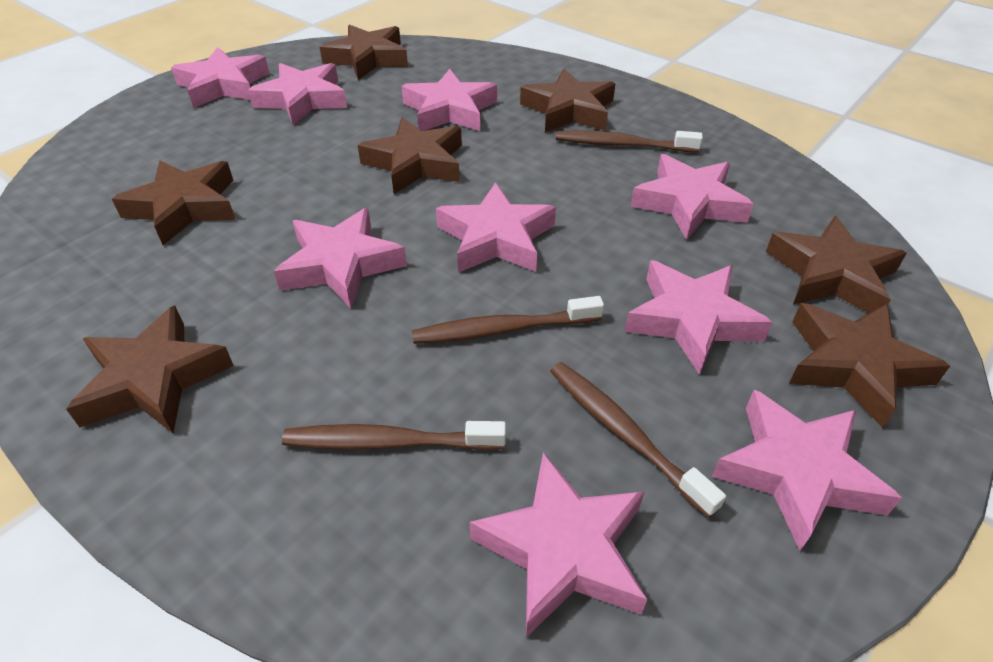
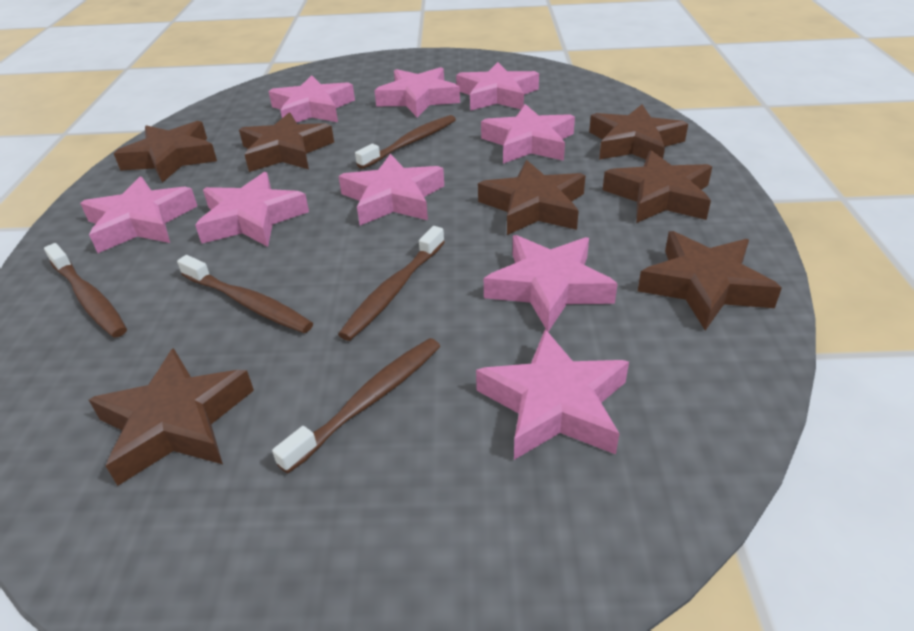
brown toothbrush: 4 -> 5

